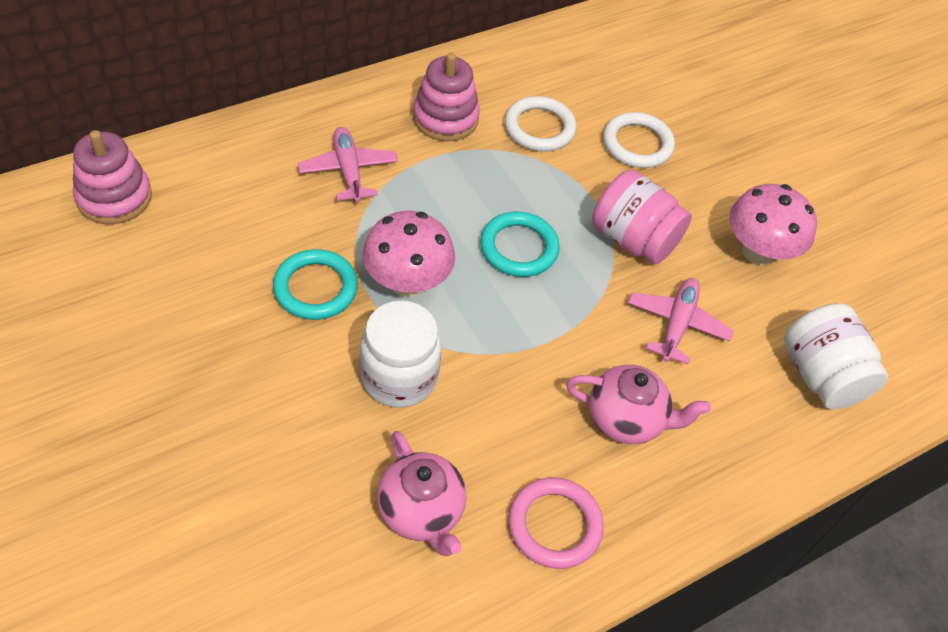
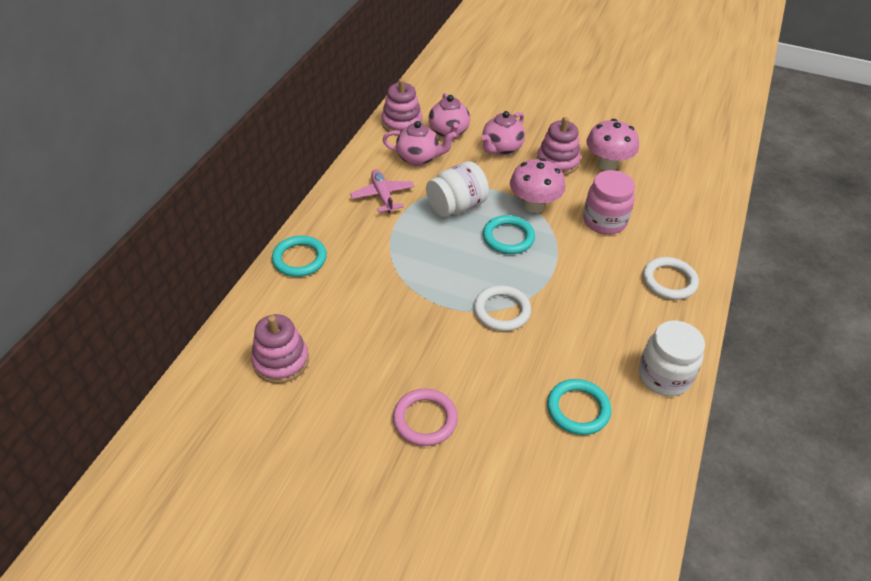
pink plane: 2 -> 1
pink stacking toy: 2 -> 3
pink teapot: 2 -> 3
turquoise ring: 2 -> 3

